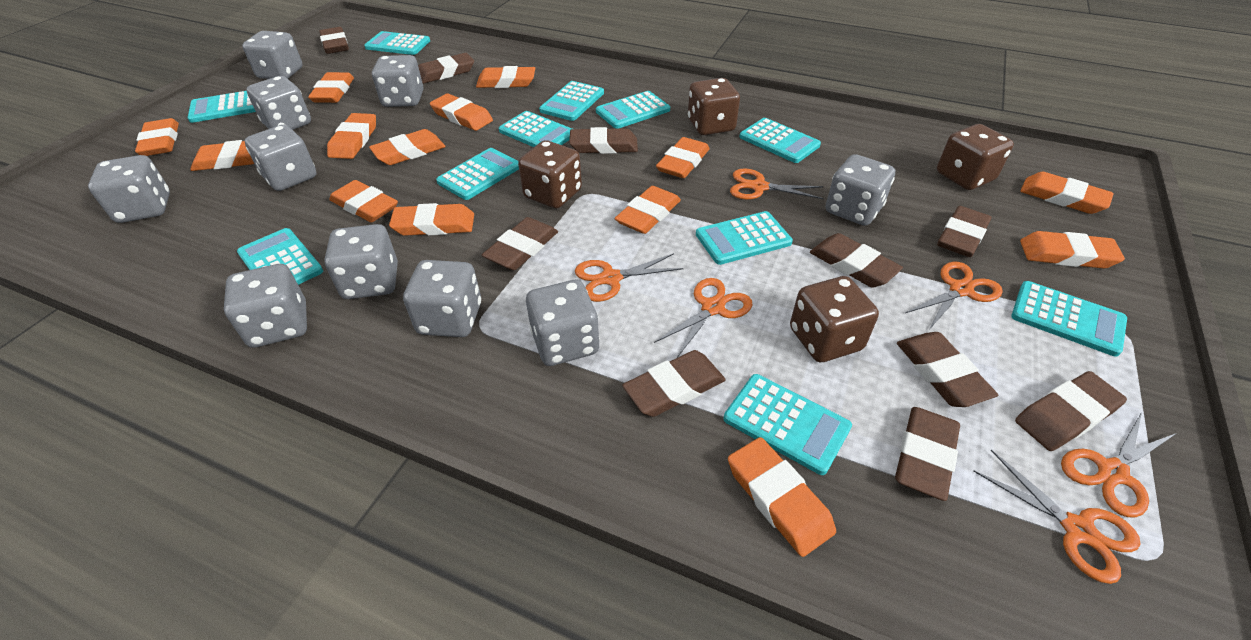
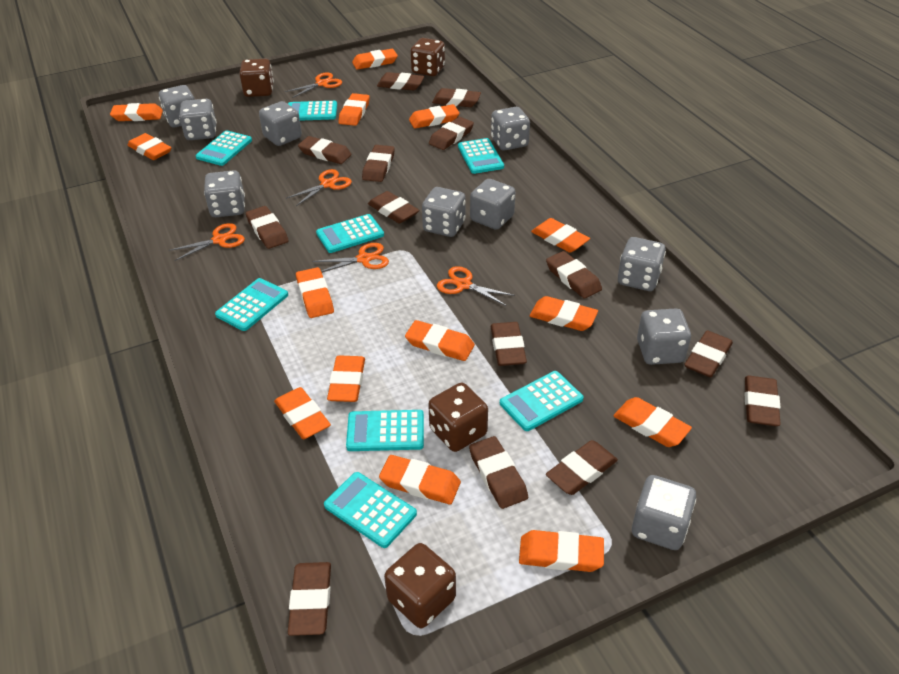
brown eraser: 10 -> 14
orange scissors: 6 -> 5
turquoise calculator: 11 -> 8

